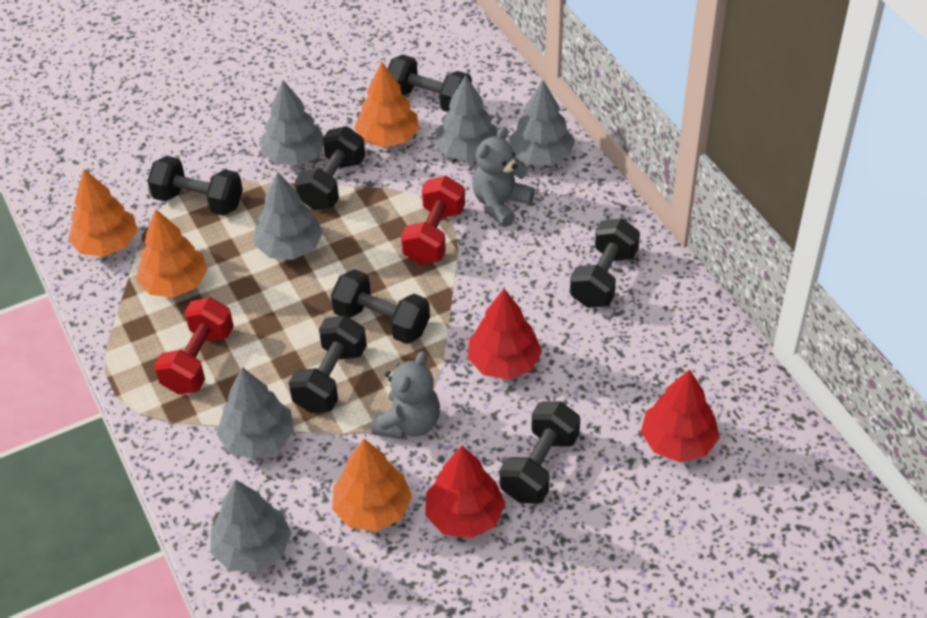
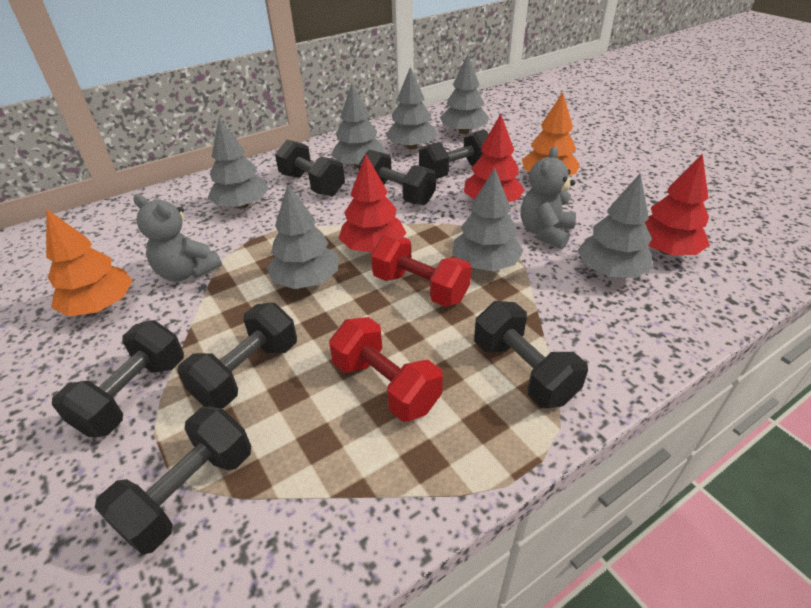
grey tree: 6 -> 7
orange tree: 4 -> 2

